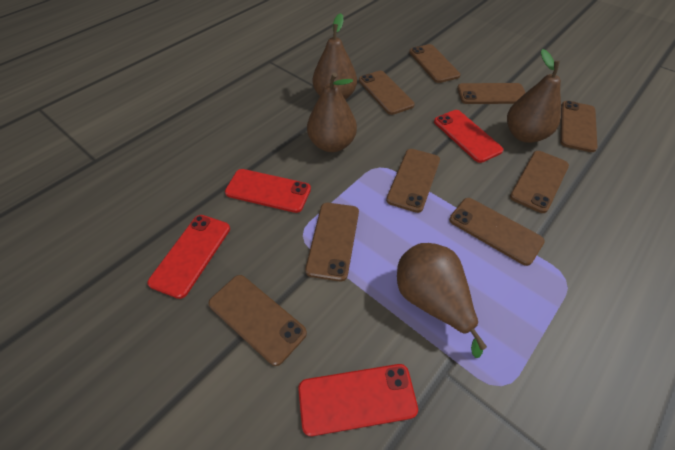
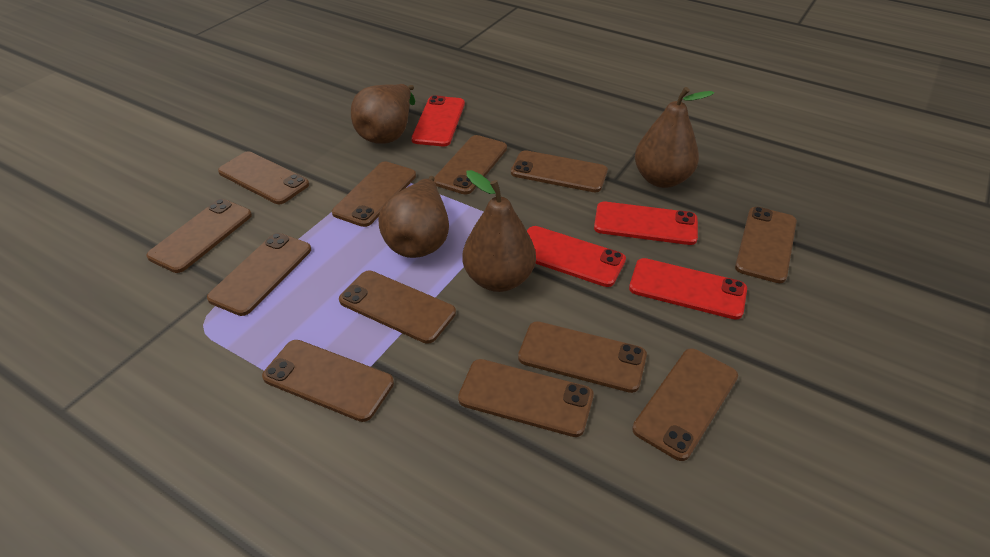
brown phone: 9 -> 12

